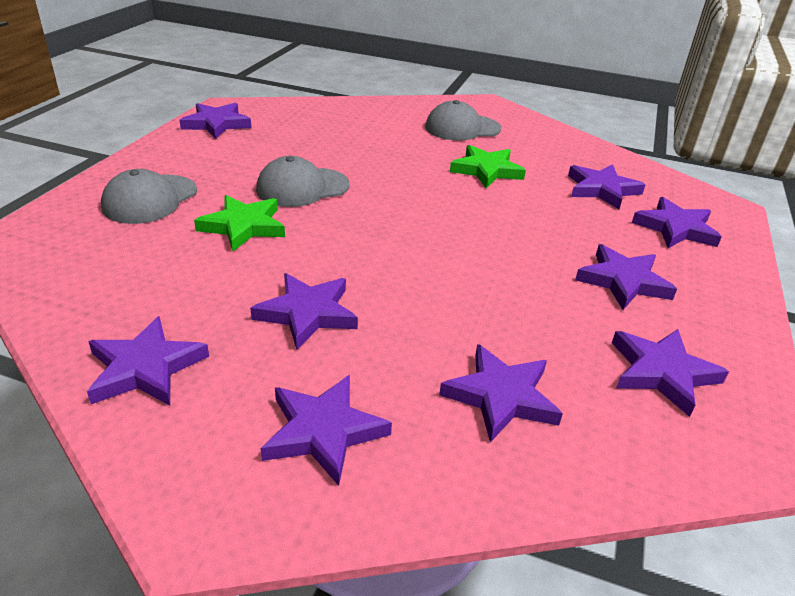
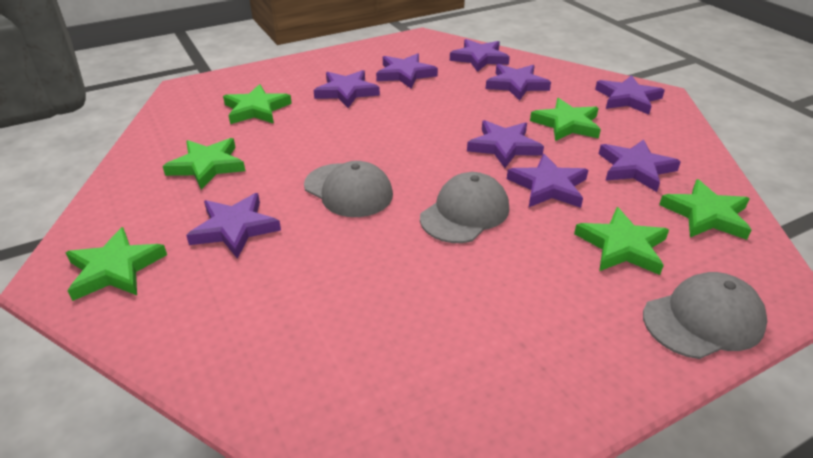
green star: 2 -> 6

